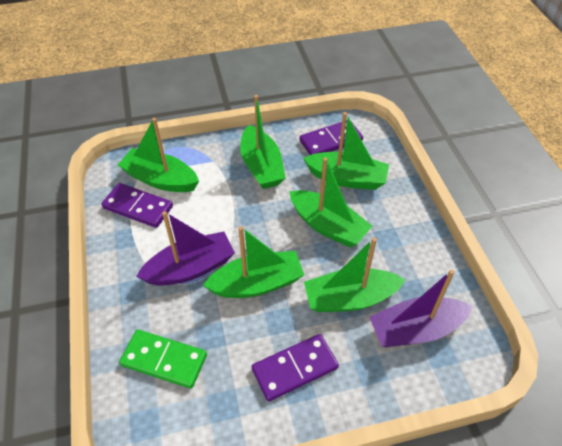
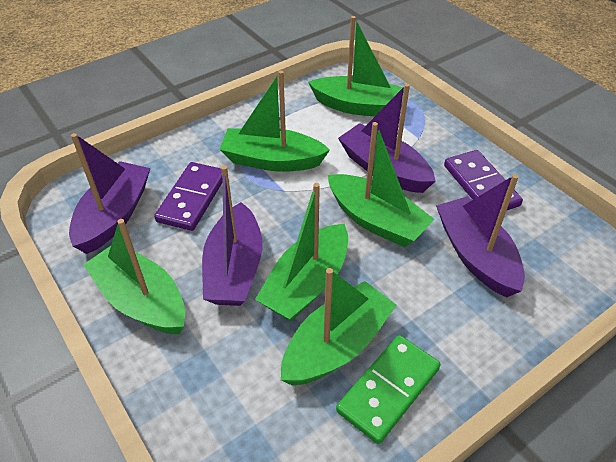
purple boat: 2 -> 4
purple domino: 3 -> 2

